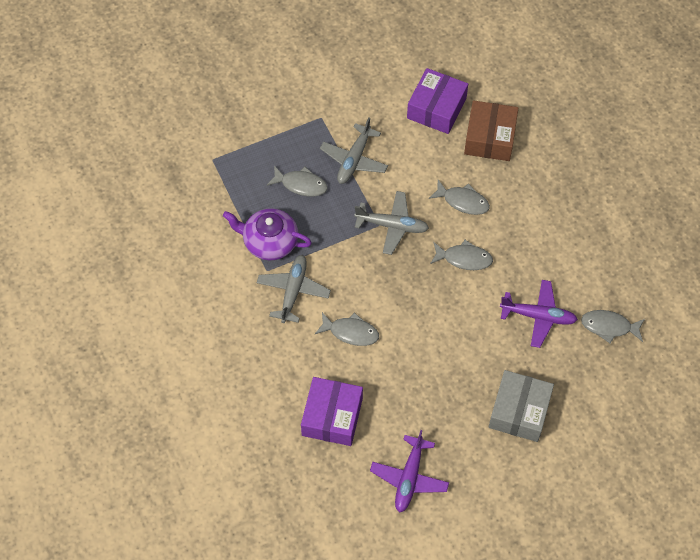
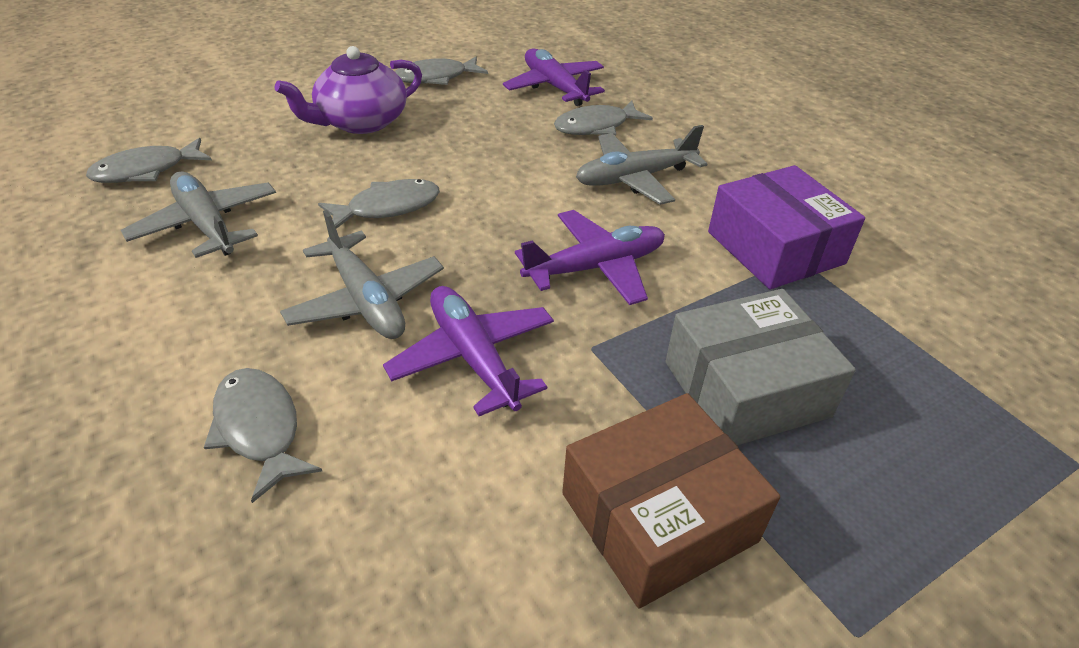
purple box: 2 -> 1
purple plane: 2 -> 3

